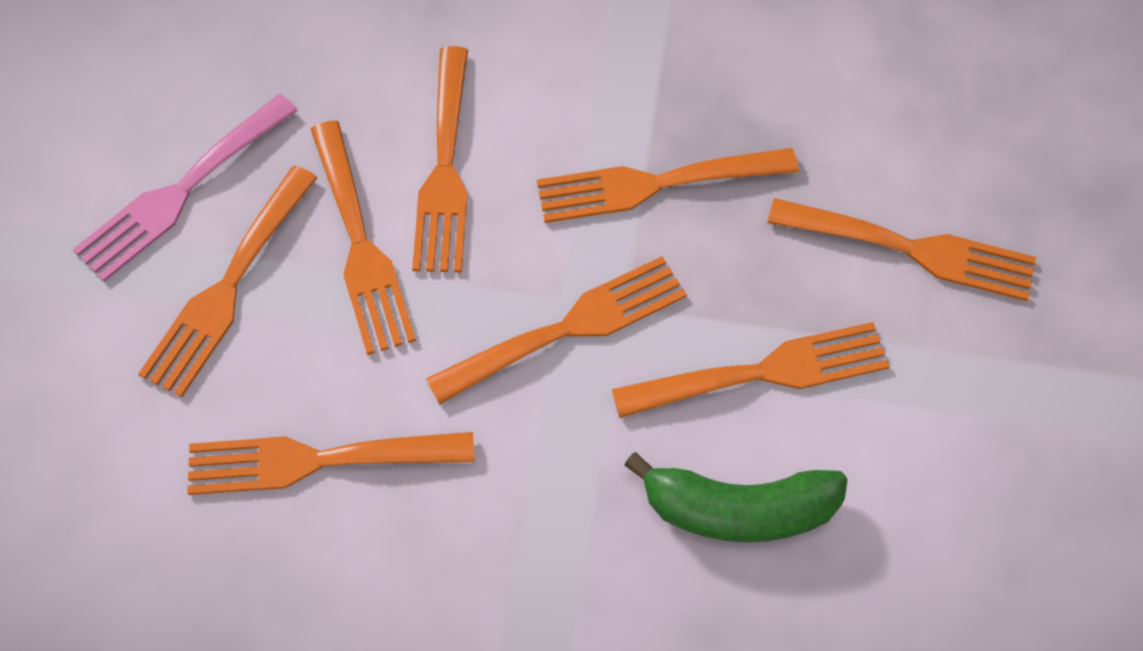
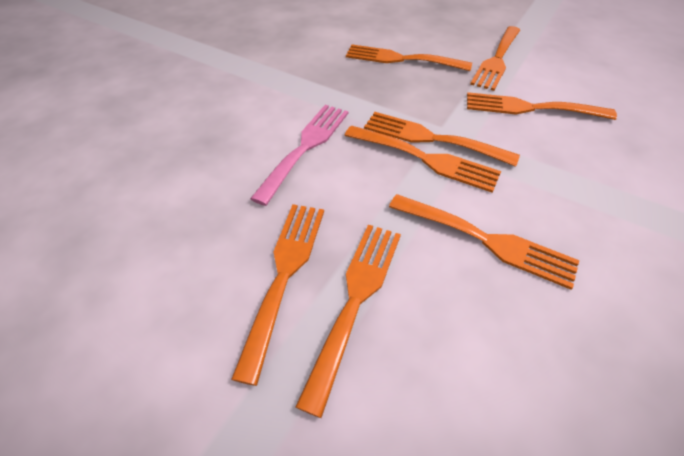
green banana: 1 -> 0

